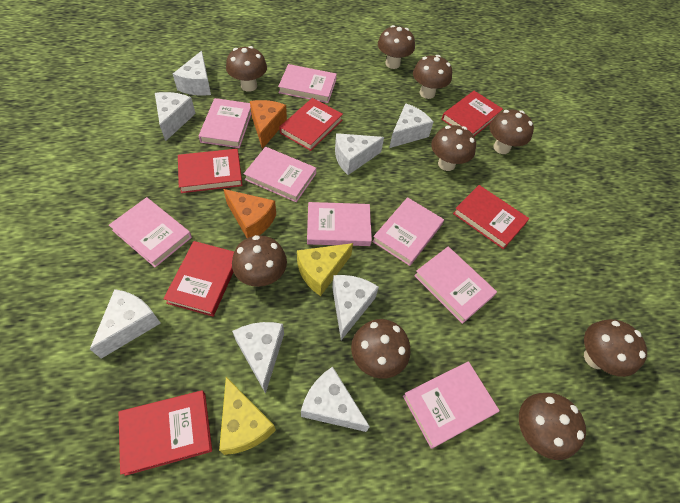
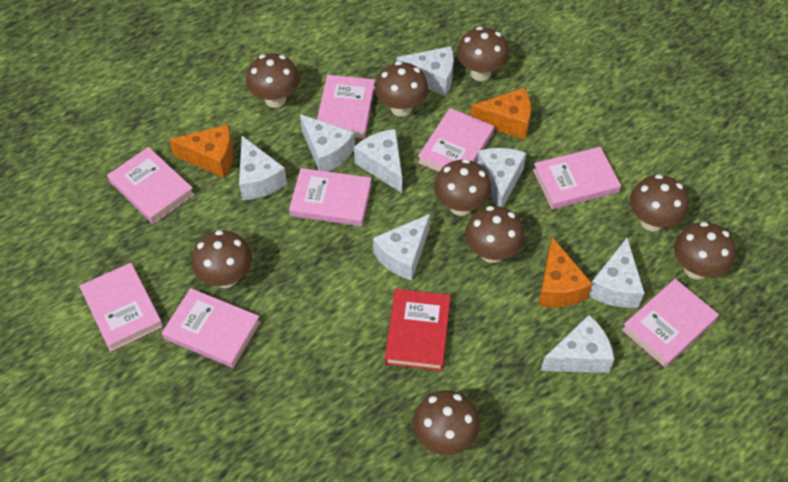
orange cheese: 2 -> 3
red book: 6 -> 1
yellow cheese: 2 -> 0

